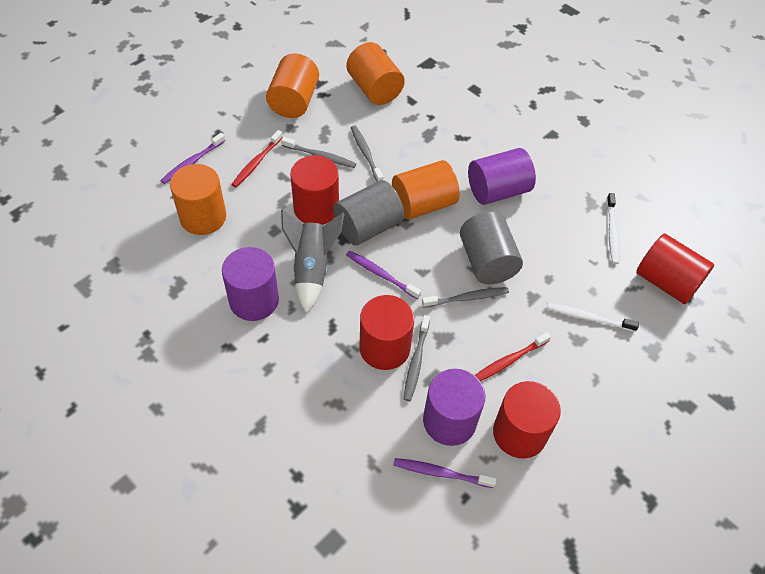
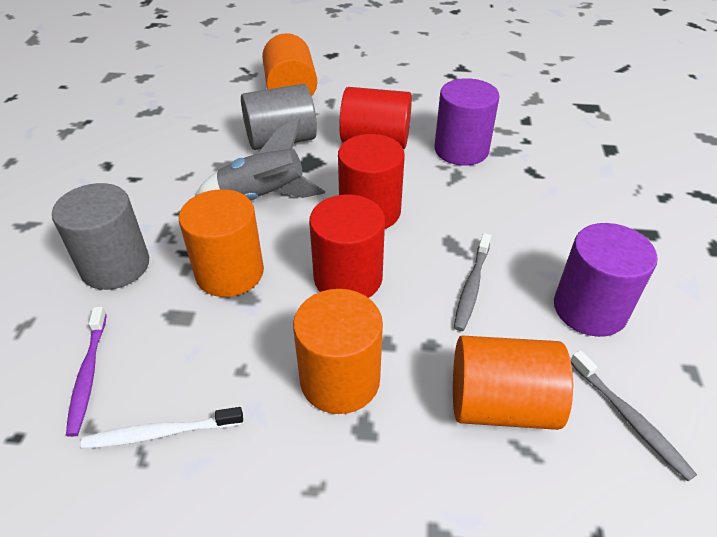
grey toothbrush: 4 -> 2
purple cylinder: 3 -> 2
purple toothbrush: 3 -> 1
red cylinder: 4 -> 3
red toothbrush: 2 -> 0
white toothbrush: 2 -> 1

